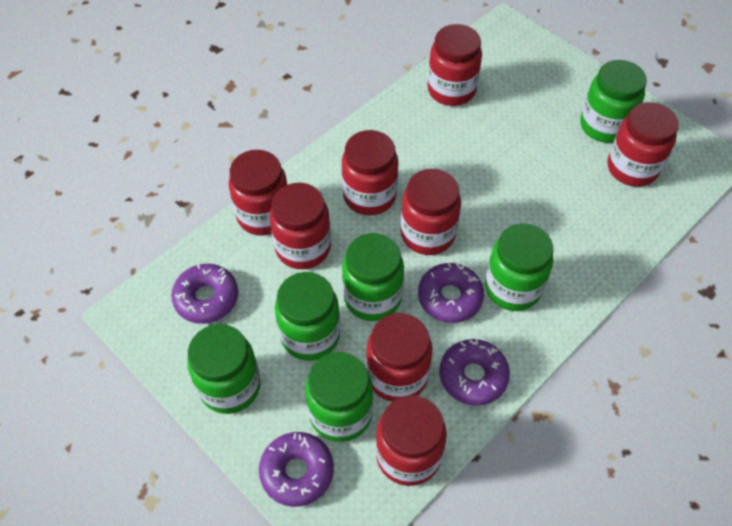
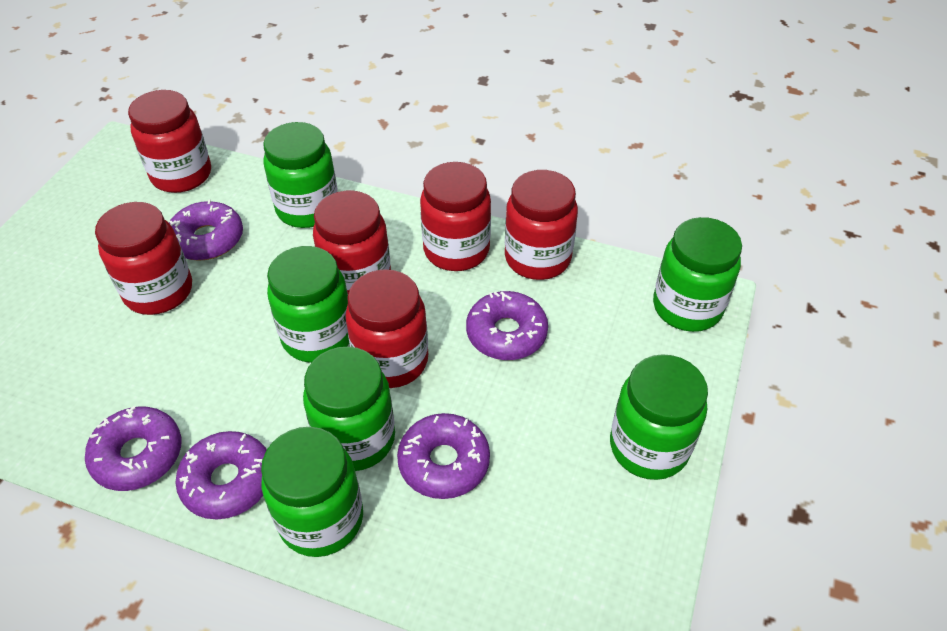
purple donut: 4 -> 5
red jar: 8 -> 6

